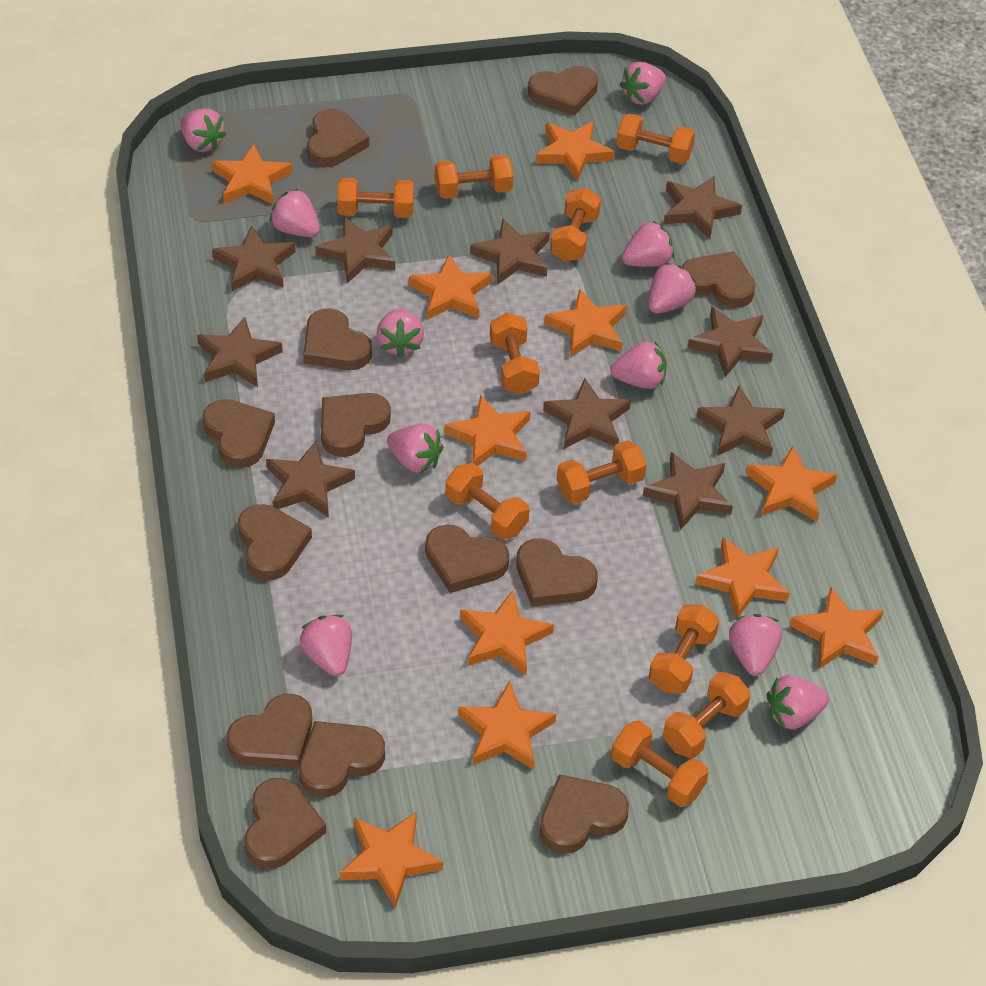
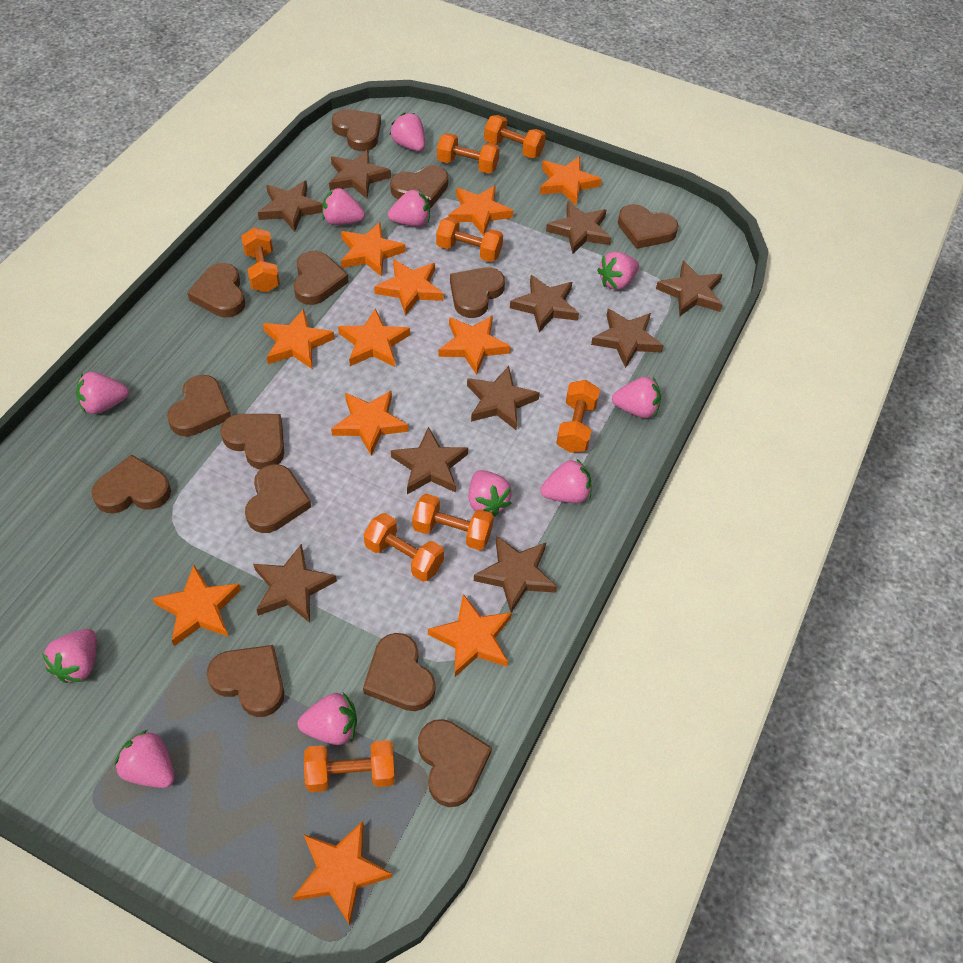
orange dumbbell: 10 -> 8

